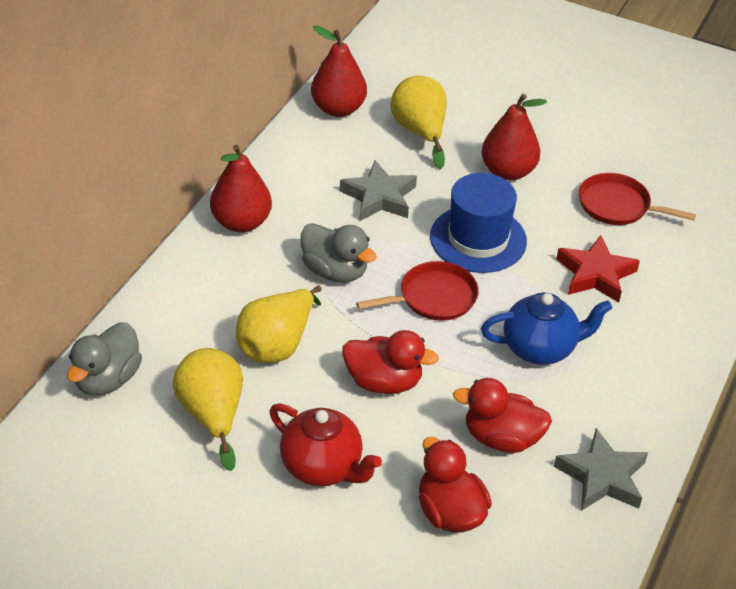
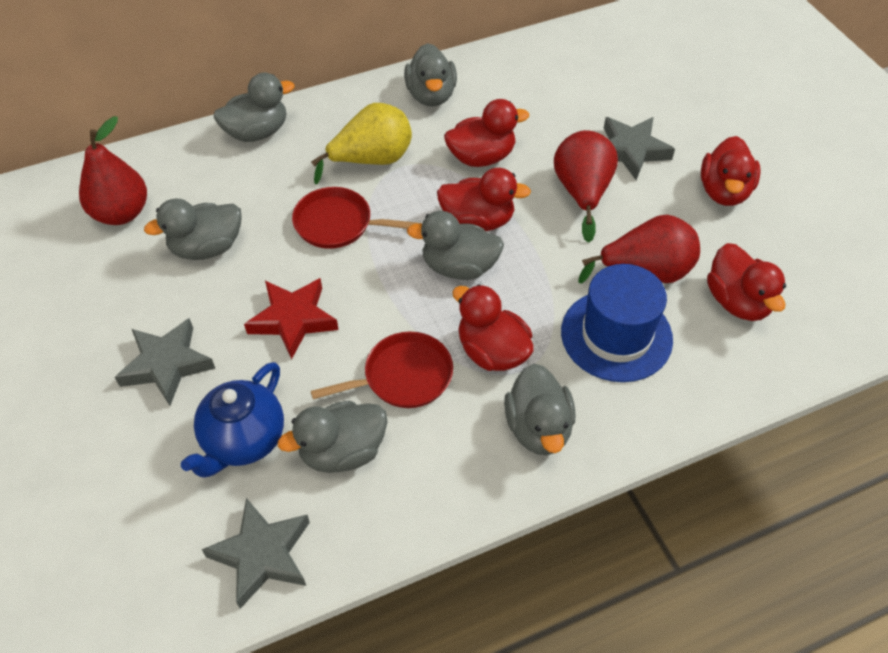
grey duck: 2 -> 6
grey star: 2 -> 3
red duck: 3 -> 5
red teapot: 1 -> 0
yellow pear: 3 -> 1

